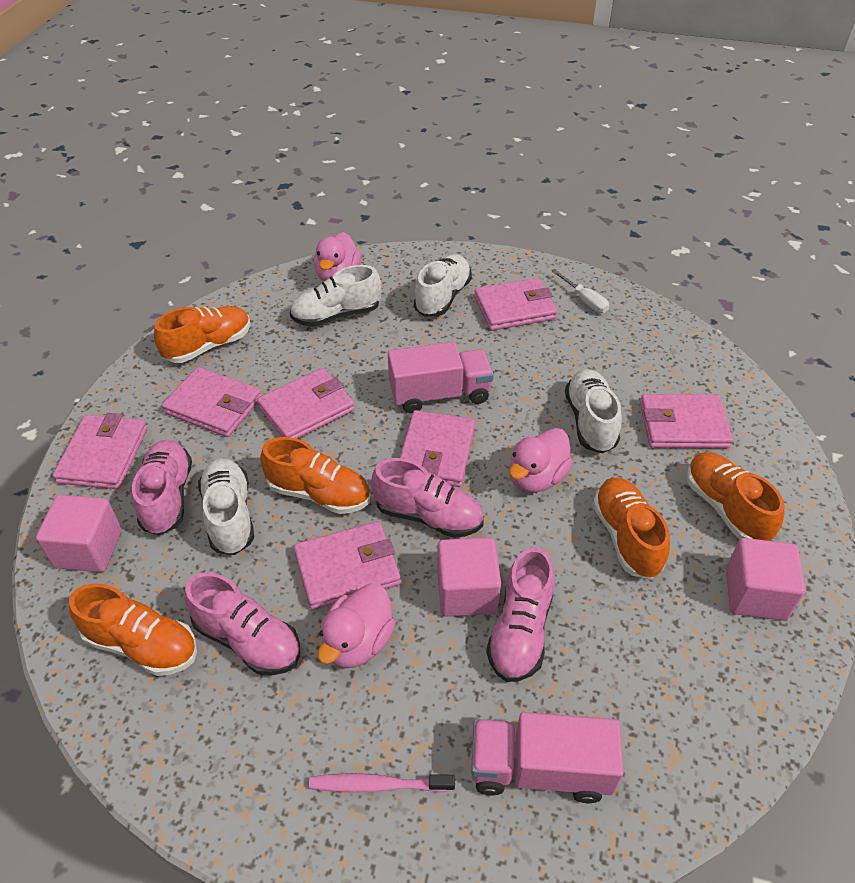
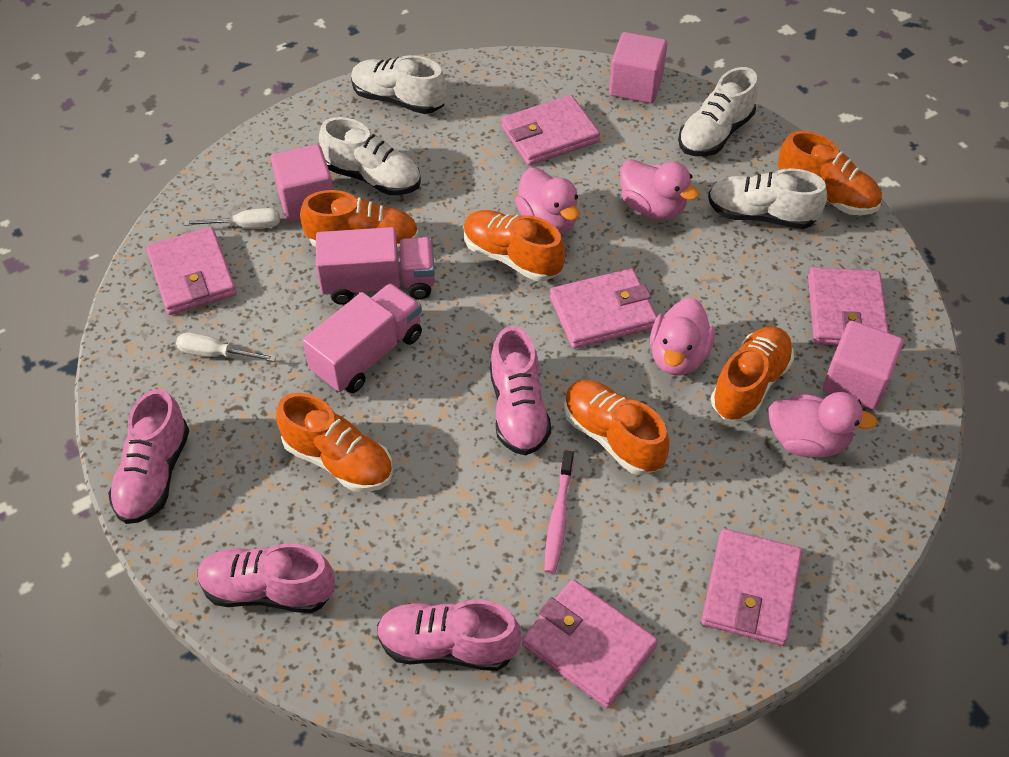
orange shoe: 5 -> 6
pink duck: 3 -> 4
pink wallet: 7 -> 6
white screwdriver: 1 -> 2

